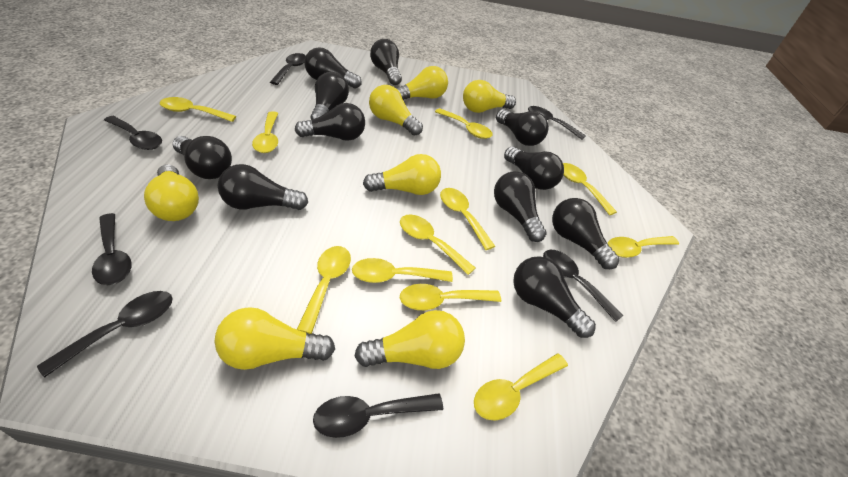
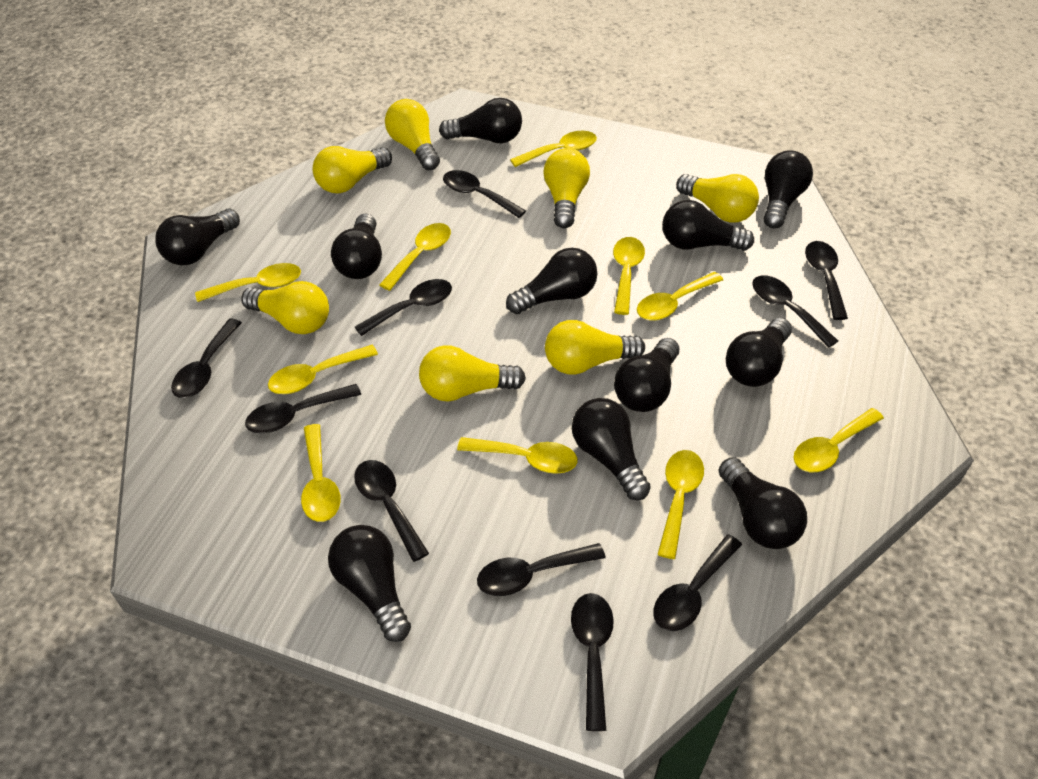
black spoon: 7 -> 10
yellow spoon: 11 -> 10

